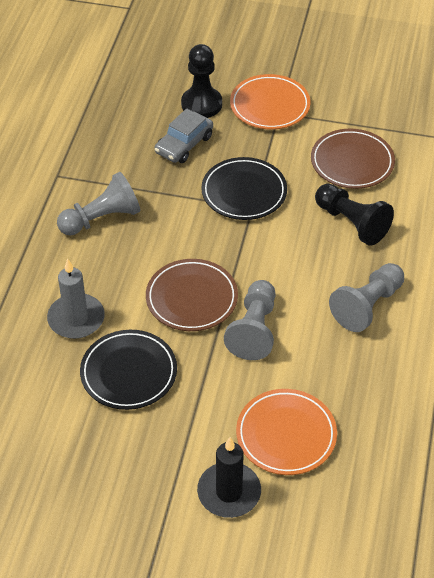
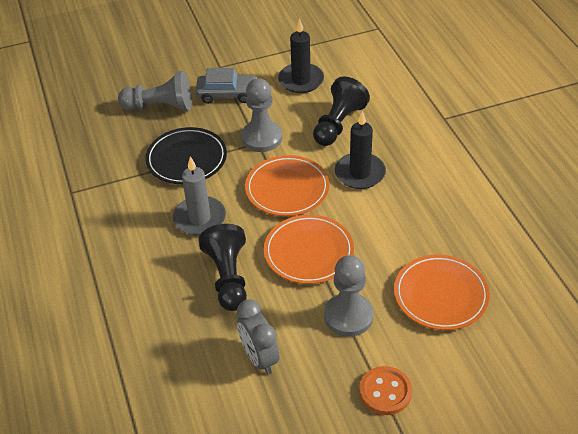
black candle: 1 -> 2
black plate: 2 -> 1
brown plate: 2 -> 0
grey clock: 0 -> 1
orange button: 0 -> 1
orange plate: 2 -> 3

